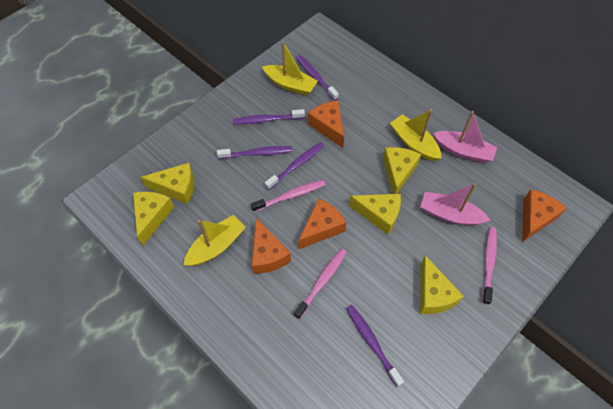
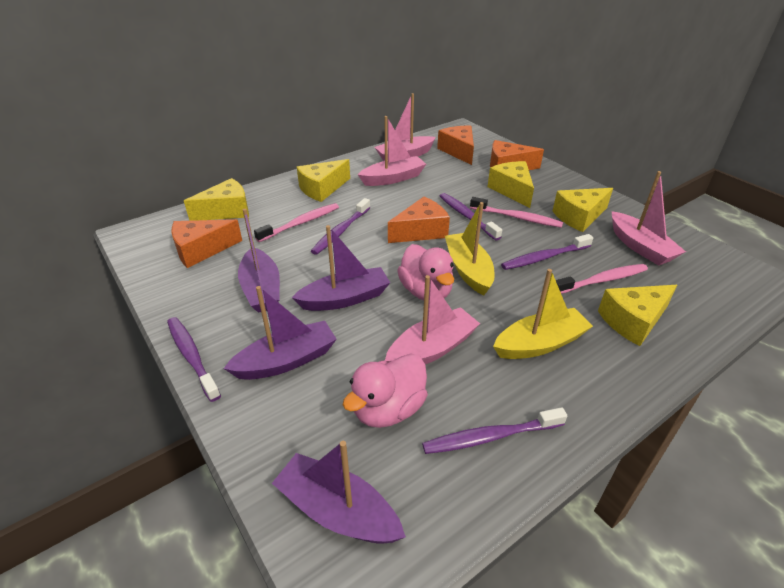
pink boat: 2 -> 4
pink duck: 0 -> 2
purple boat: 0 -> 4
yellow boat: 3 -> 2

